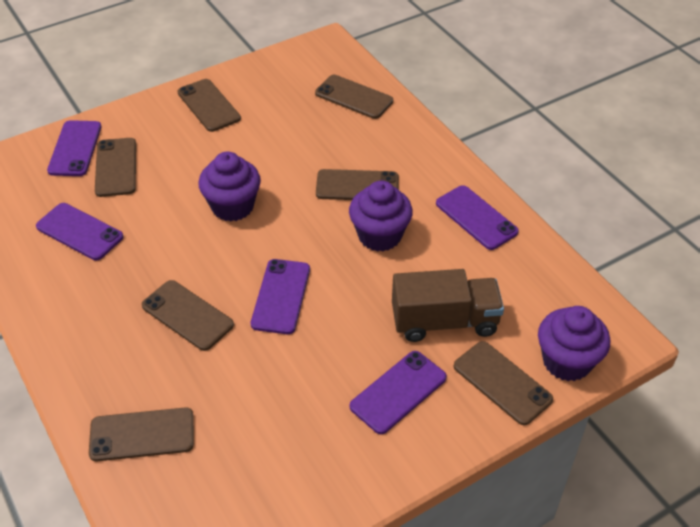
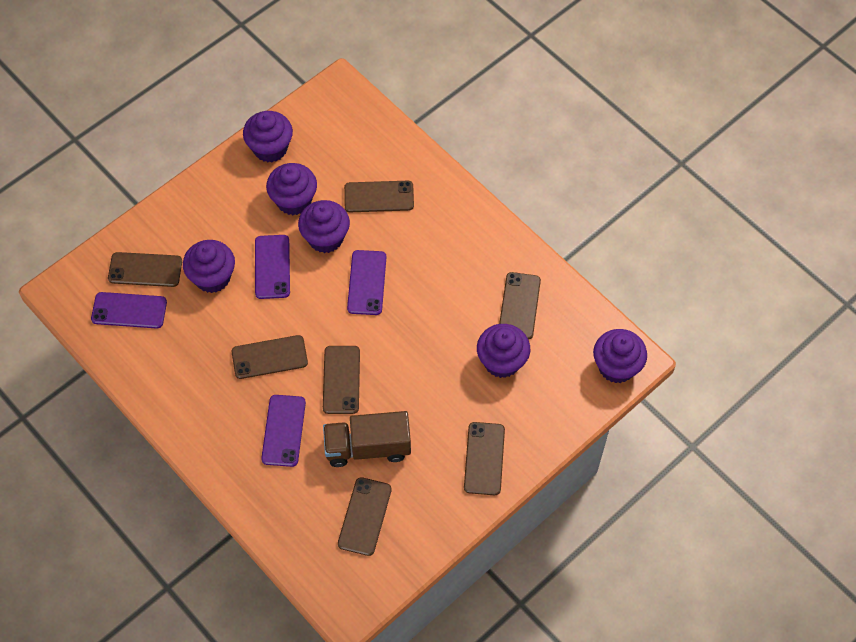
purple cupcake: 3 -> 6
purple phone: 5 -> 4

